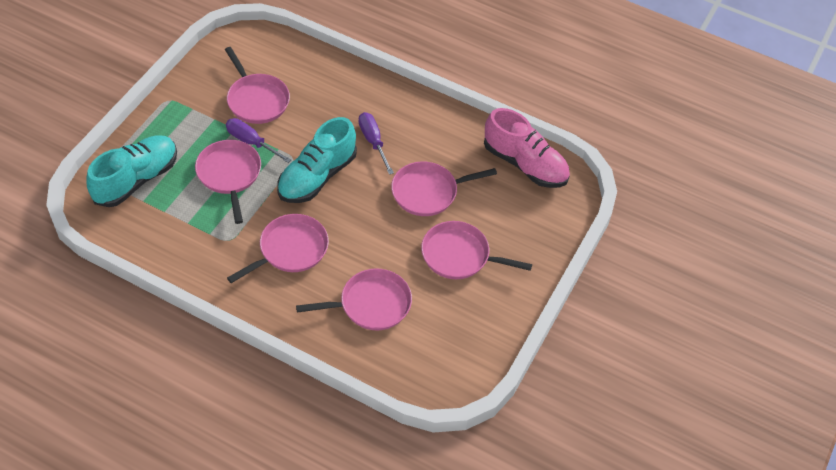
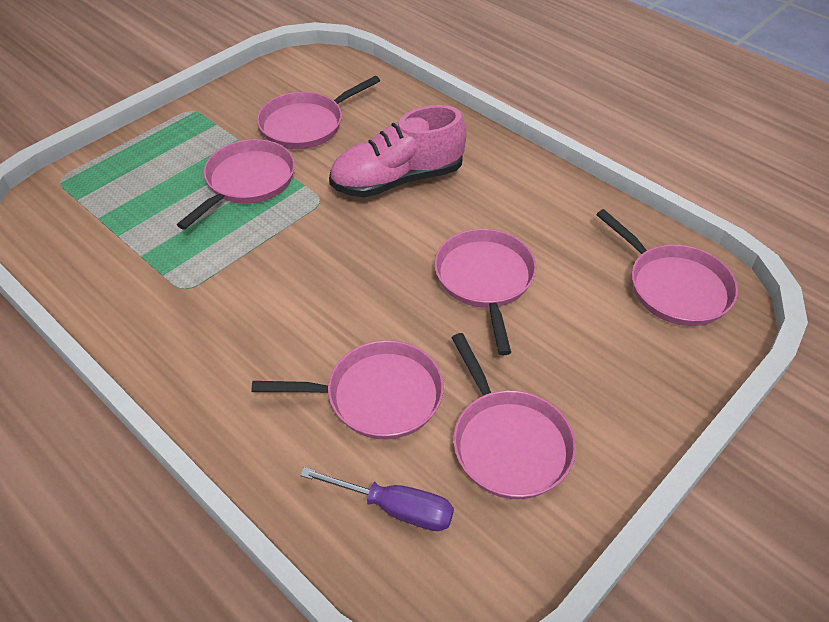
purple screwdriver: 2 -> 1
turquoise shoe: 2 -> 0

